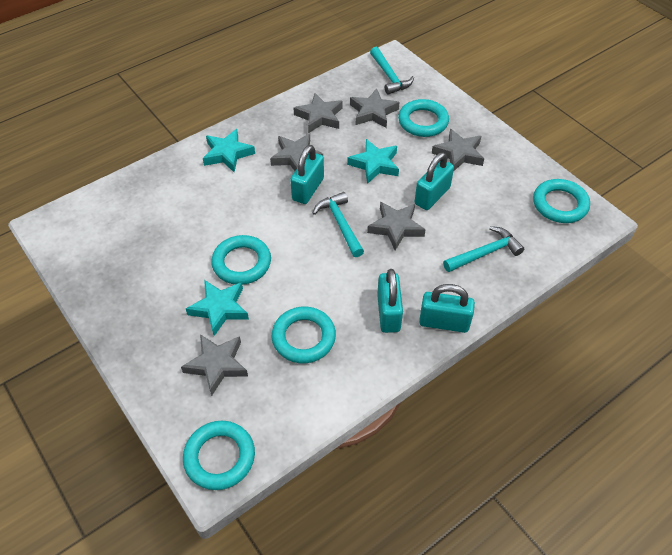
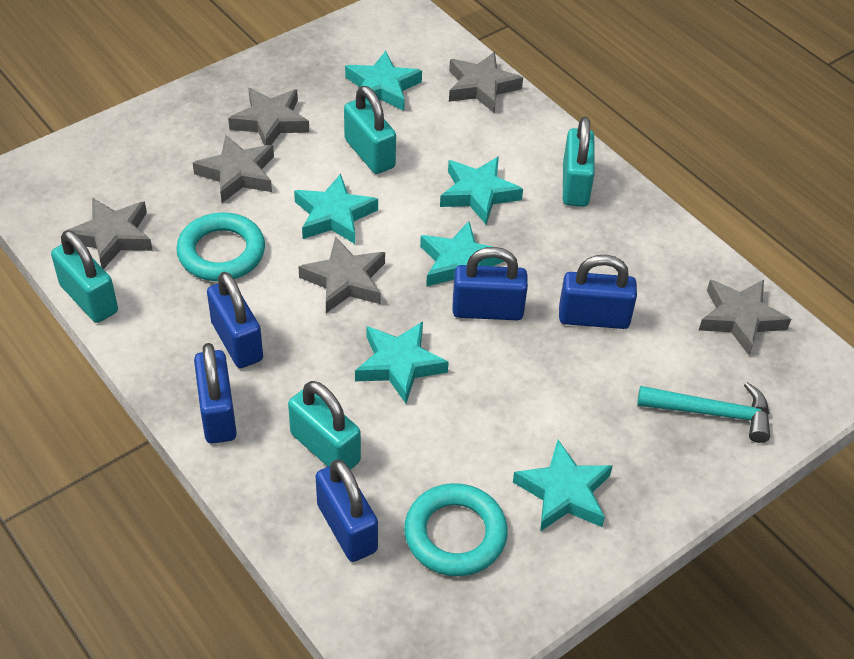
blue padlock: 0 -> 5
turquoise hammer: 3 -> 1
turquoise ring: 5 -> 2
turquoise star: 3 -> 6

